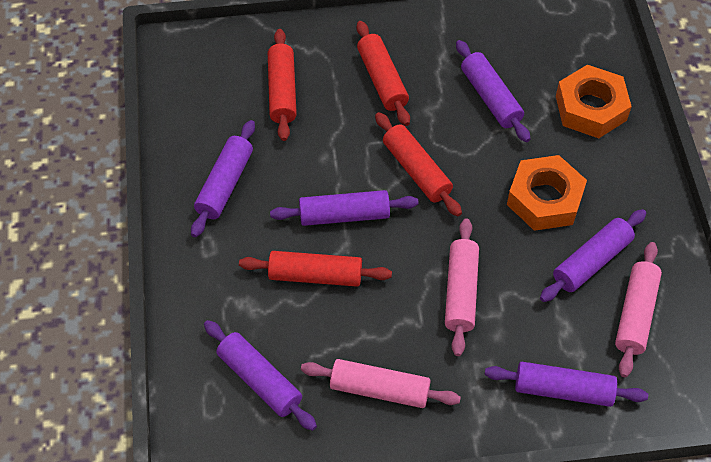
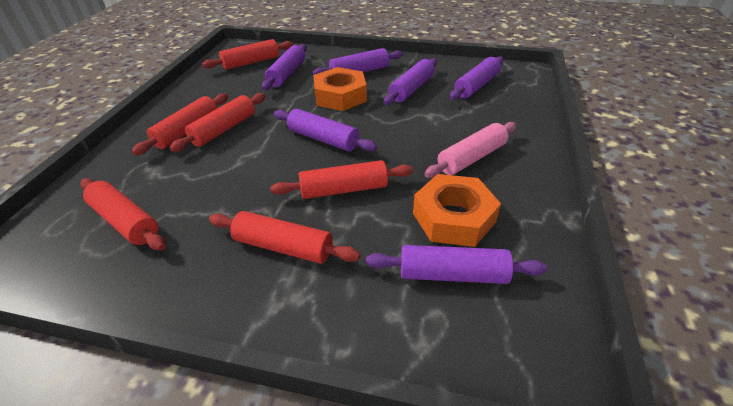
pink rolling pin: 3 -> 1
red rolling pin: 4 -> 6

